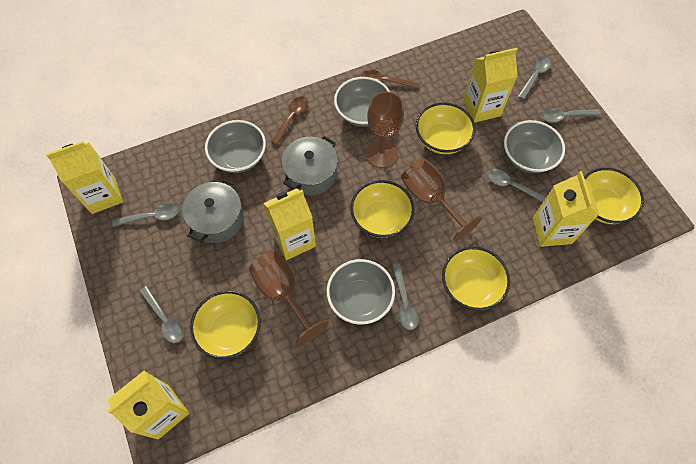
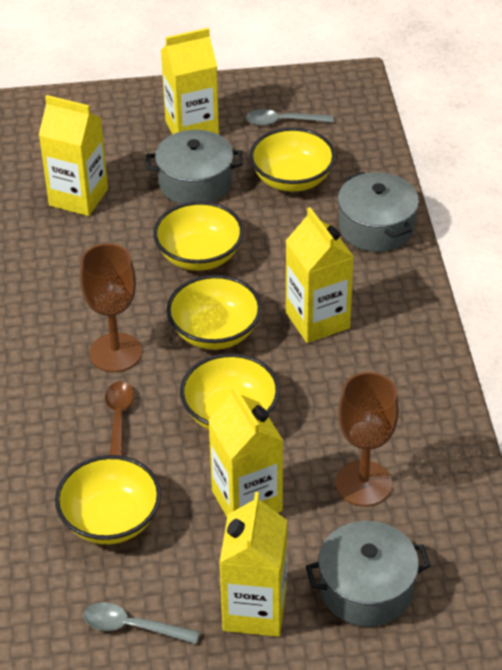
brown goblet: 3 -> 2
brown spoon: 2 -> 1
grey bowl: 4 -> 0
grey pot: 2 -> 3
grey spoon: 6 -> 2

